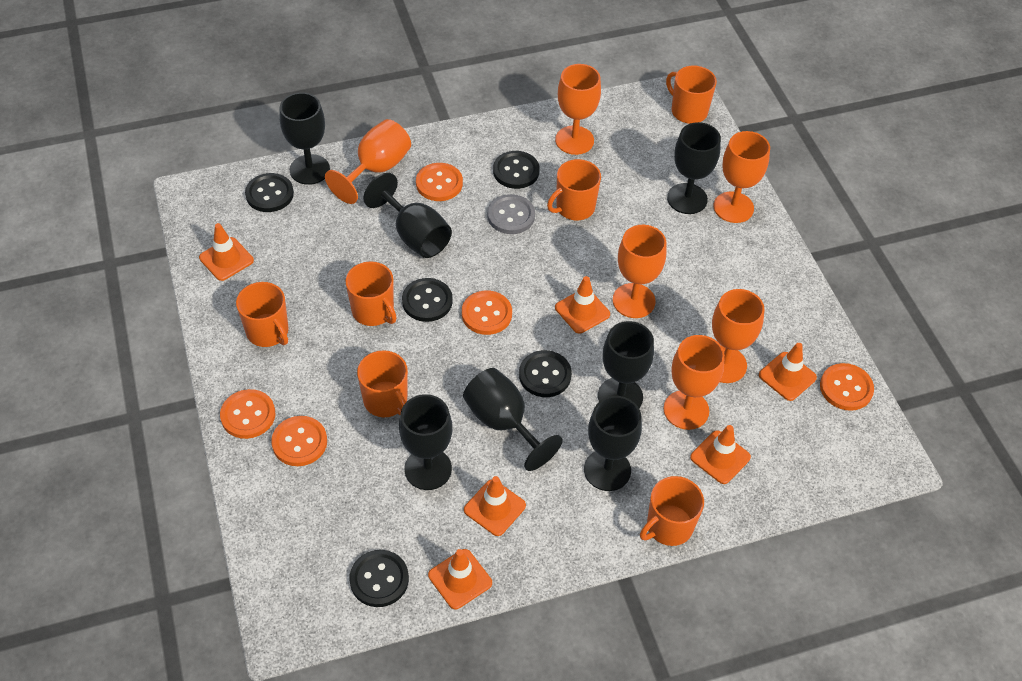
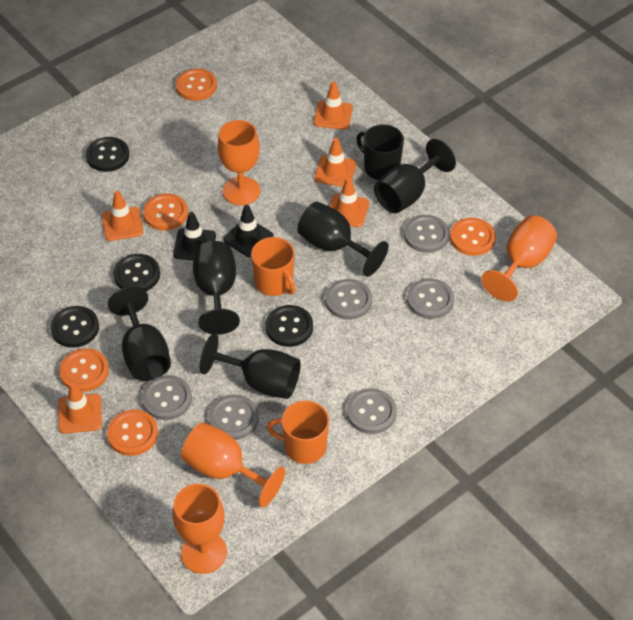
black button: 5 -> 4
black goblet: 7 -> 5
black mug: 0 -> 1
black traffic cone: 0 -> 2
grey button: 1 -> 6
orange goblet: 6 -> 4
orange mug: 6 -> 2
orange traffic cone: 6 -> 5

